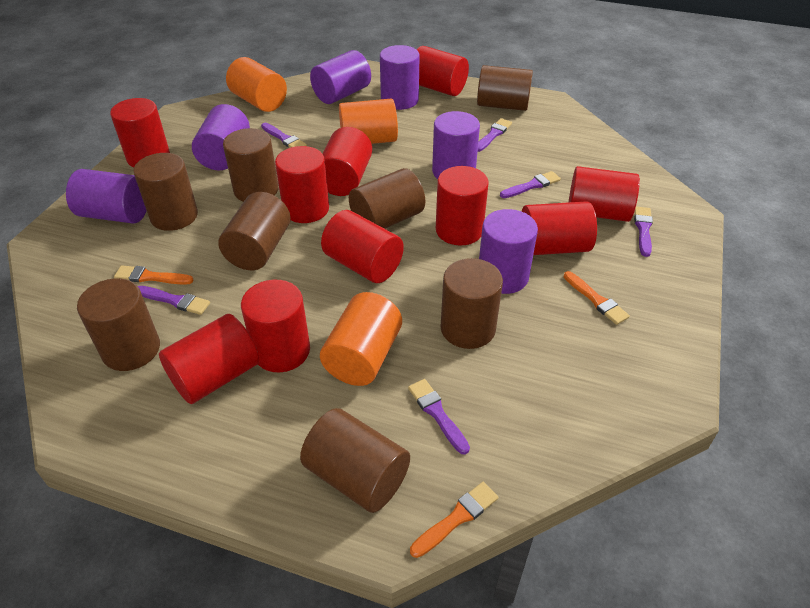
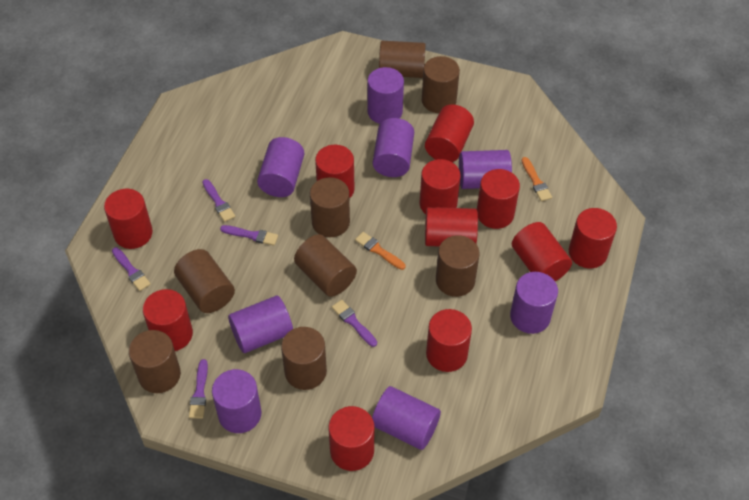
orange brush: 3 -> 2
orange cylinder: 3 -> 0
purple brush: 6 -> 5
purple cylinder: 6 -> 8
red cylinder: 10 -> 11

